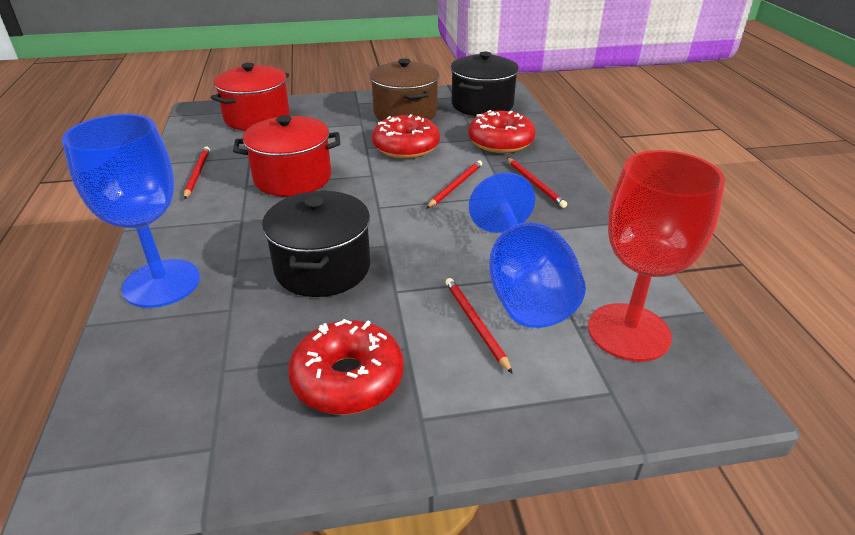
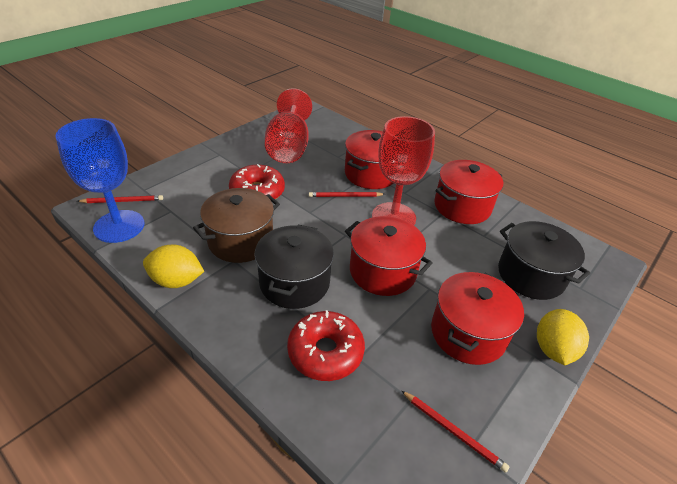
blue goblet: 2 -> 1
red donut: 3 -> 2
red goblet: 1 -> 2
red pencil: 4 -> 3
red pot: 2 -> 4
yellow lemon: 0 -> 2

